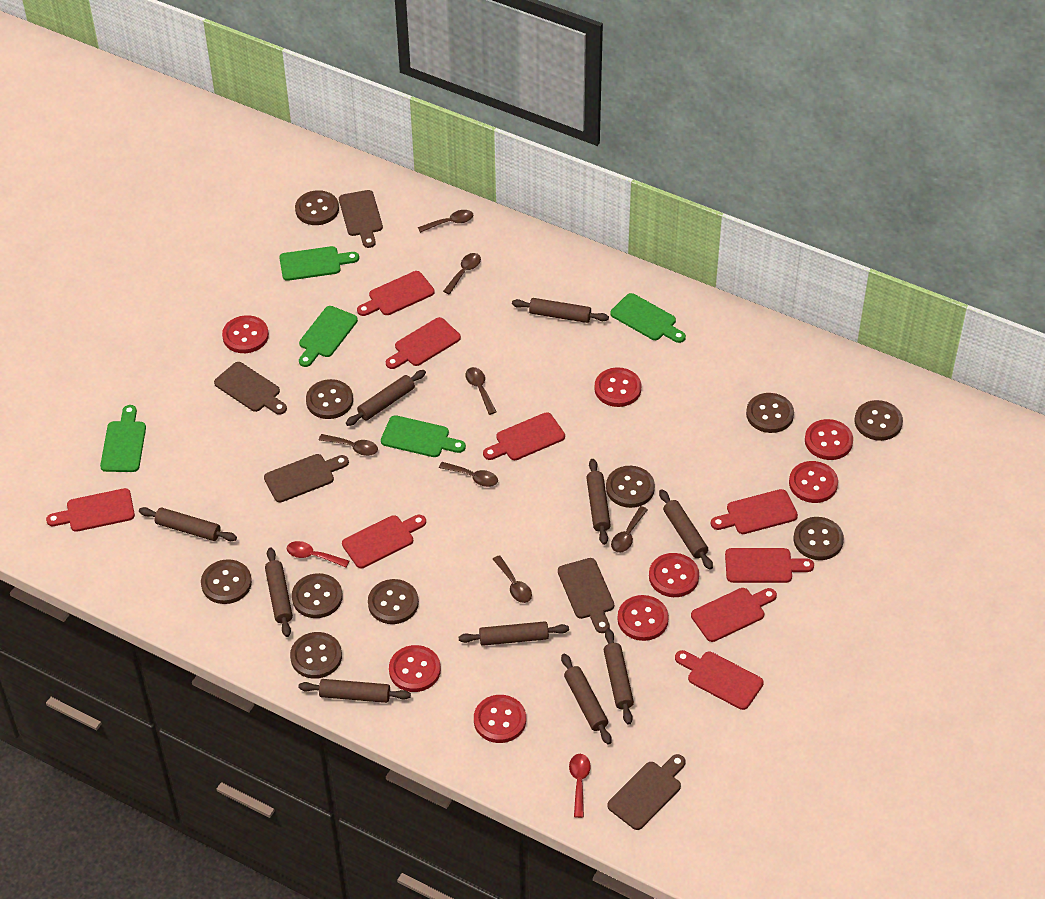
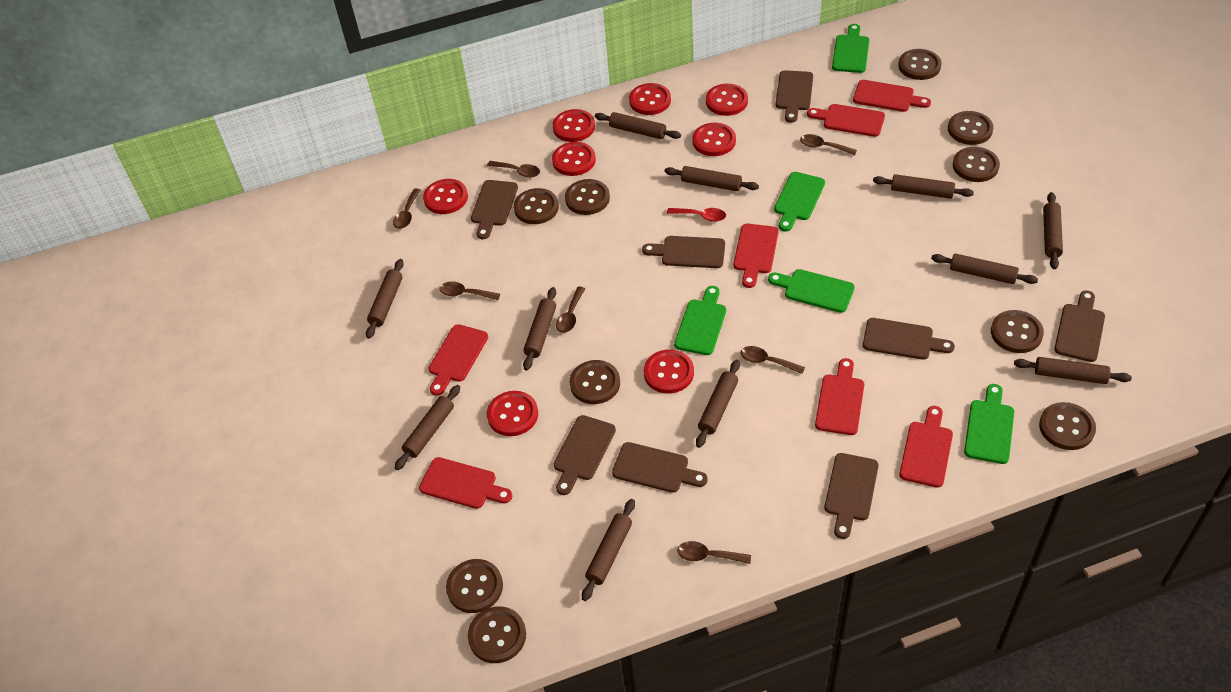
brown cutting board: 5 -> 8
brown rolling pin: 10 -> 11
red cutting board: 9 -> 7
red spoon: 2 -> 1

